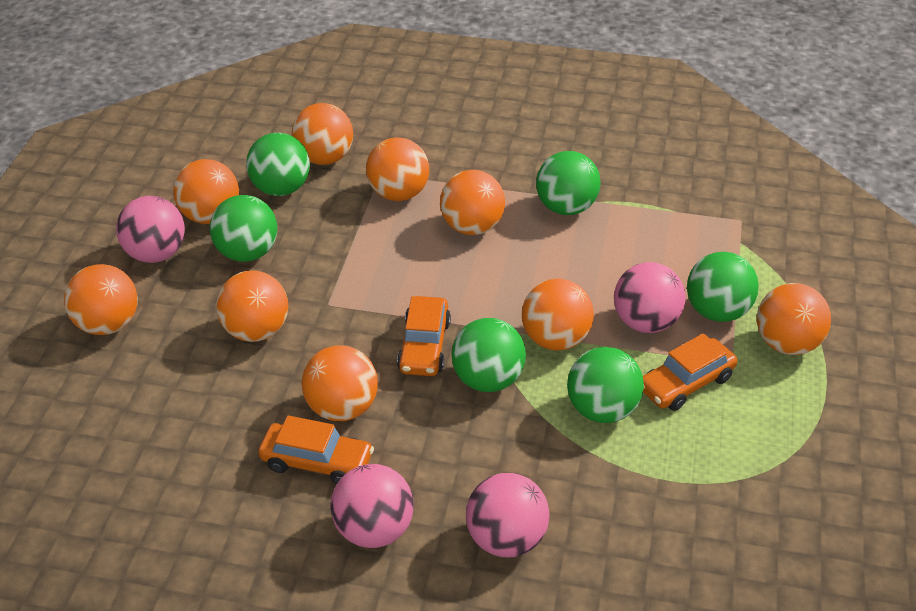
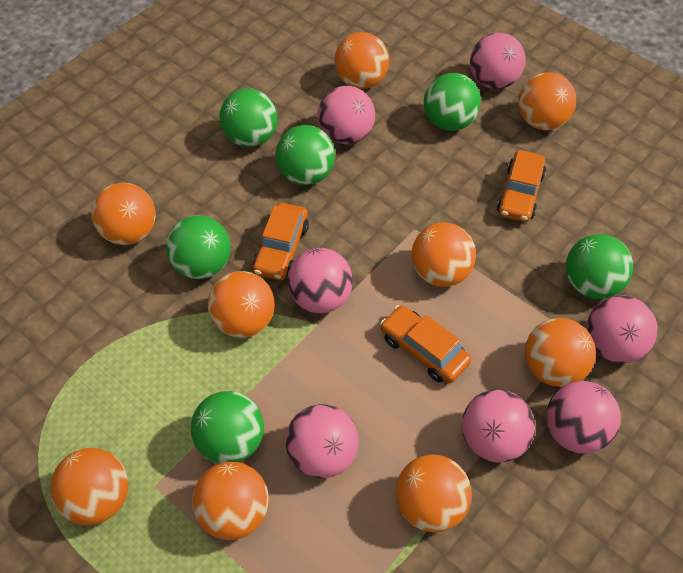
pink ball: 4 -> 7

